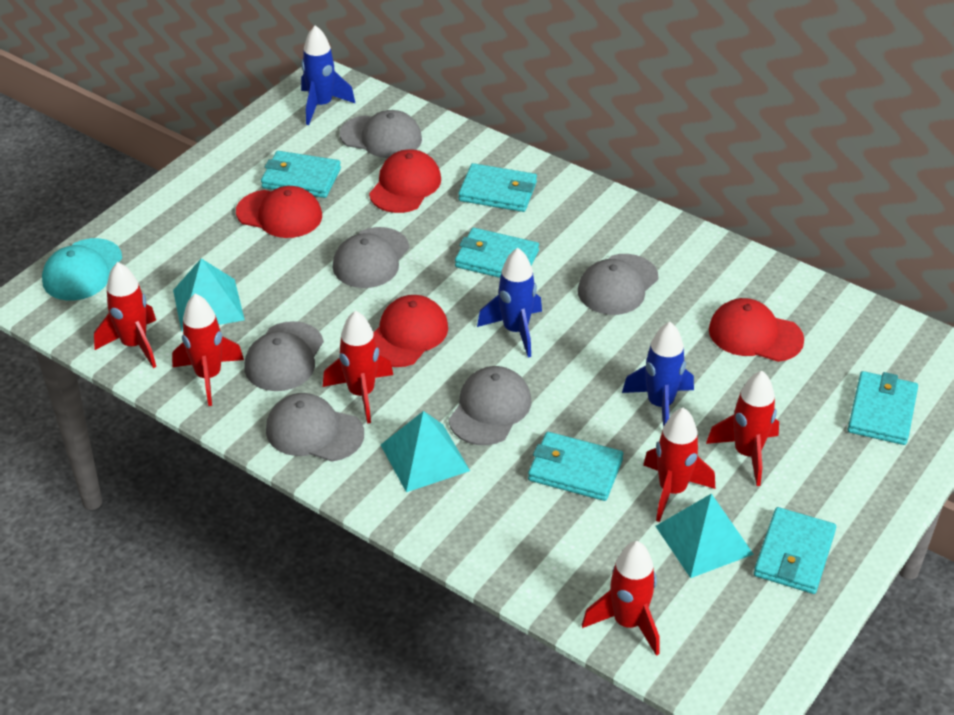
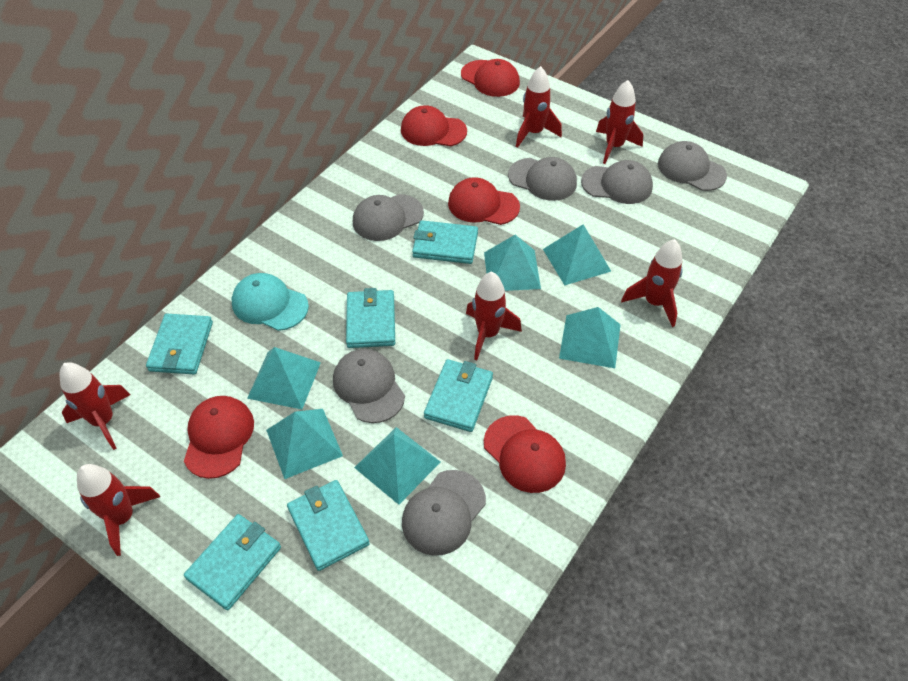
blue rocket: 3 -> 0
red cap: 4 -> 5
turquoise pyramid: 3 -> 6

